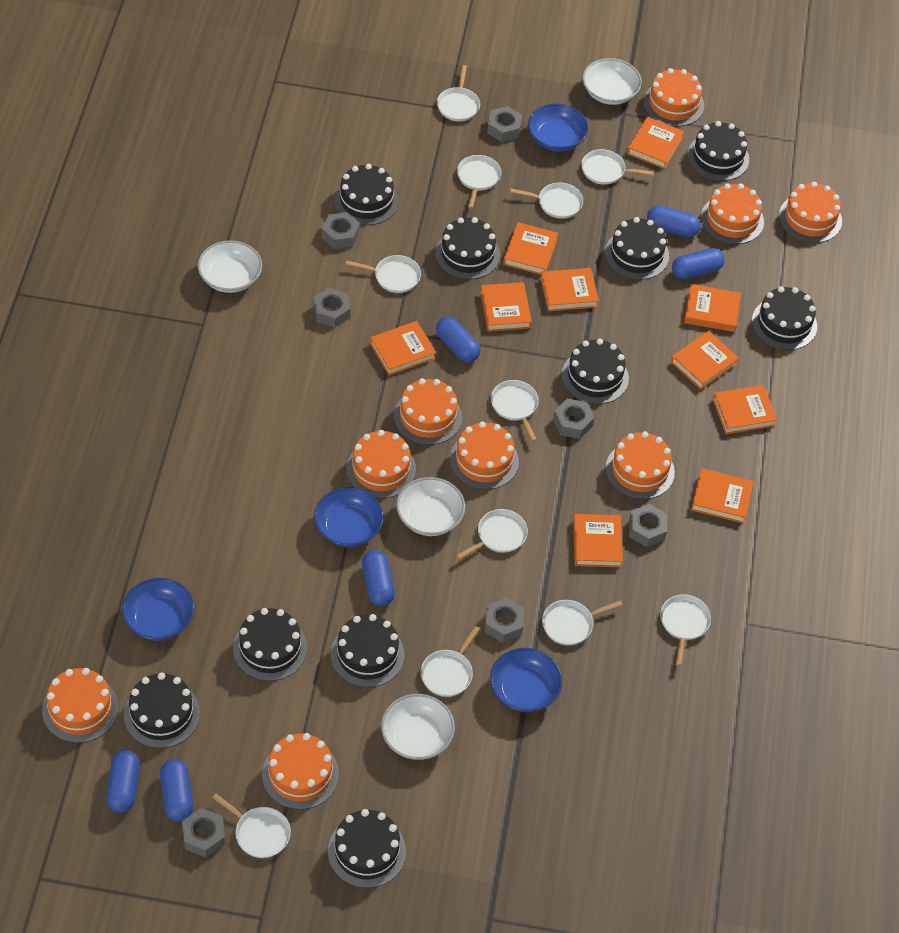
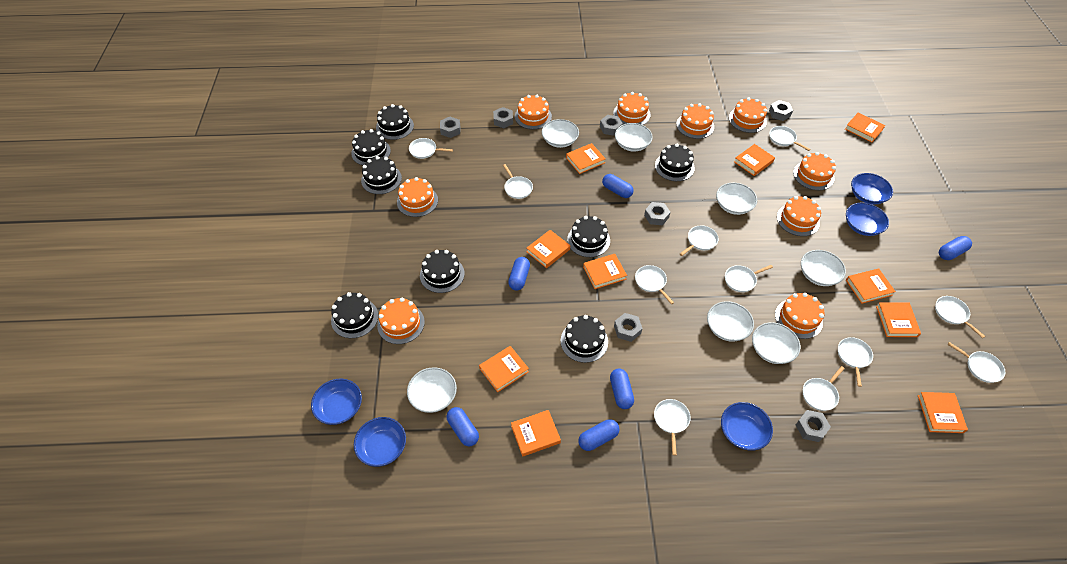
black cake: 10 -> 8
blue bowl: 4 -> 5
white bowl: 4 -> 7

